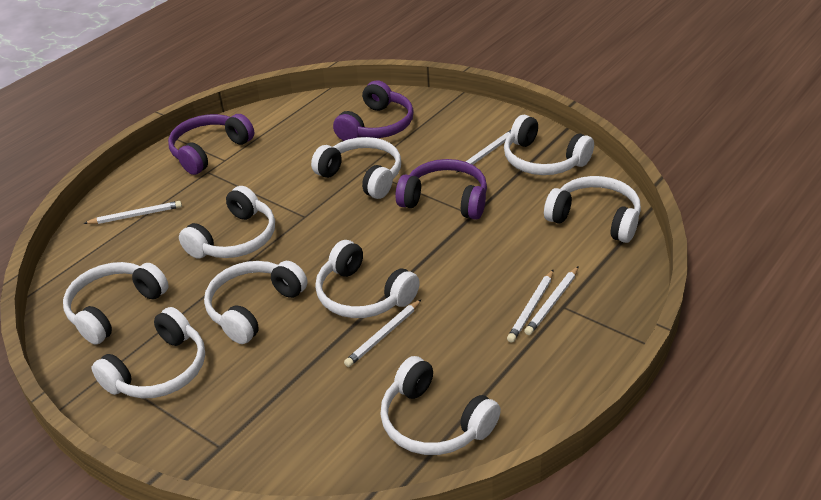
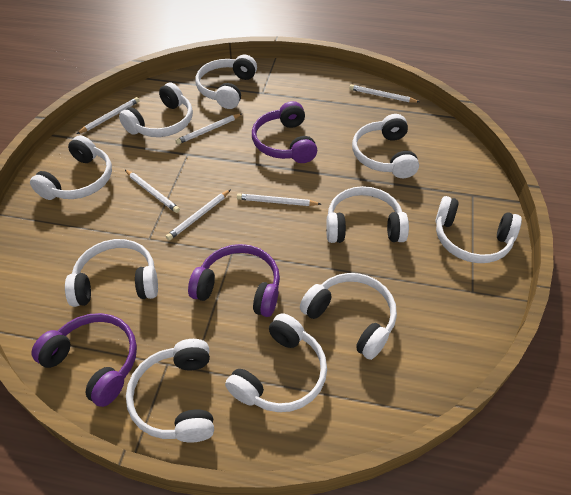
white headphones: 9 -> 10
white pencil: 5 -> 6

